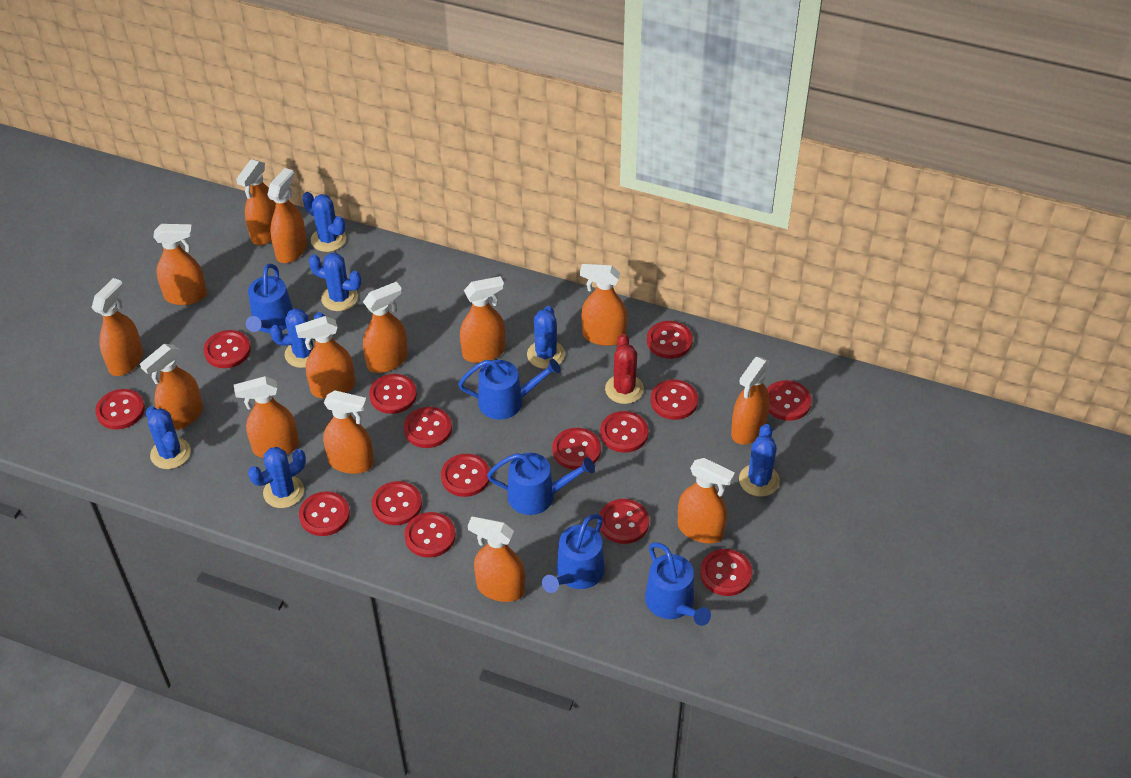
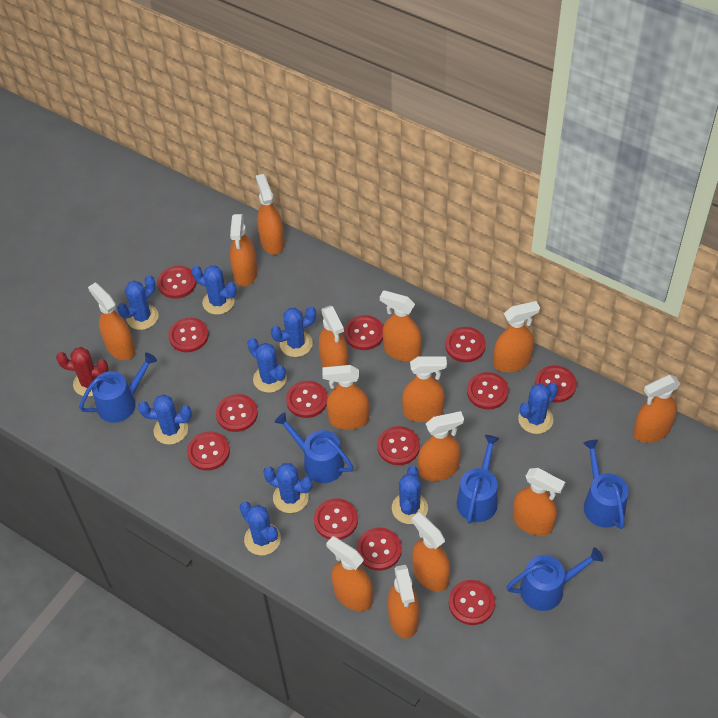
blue cactus: 7 -> 9
red button: 15 -> 13

